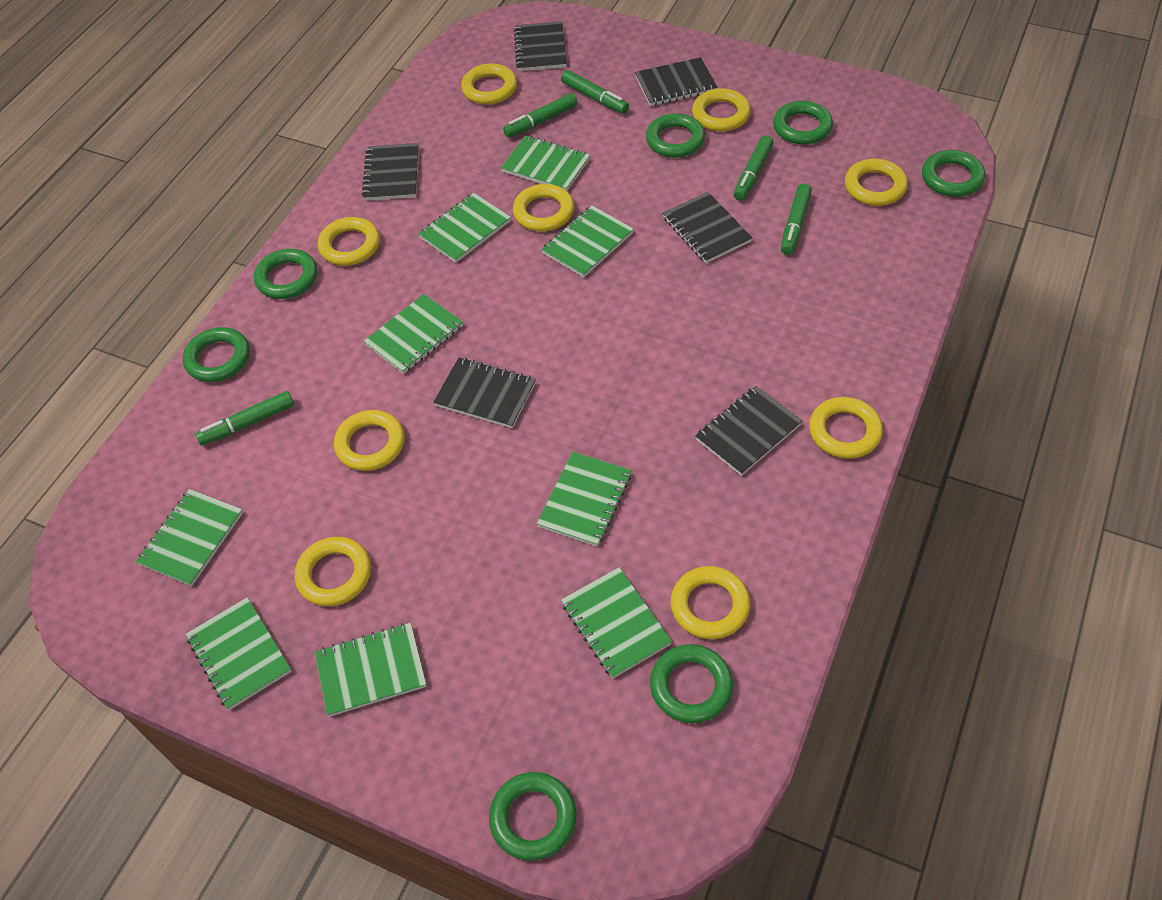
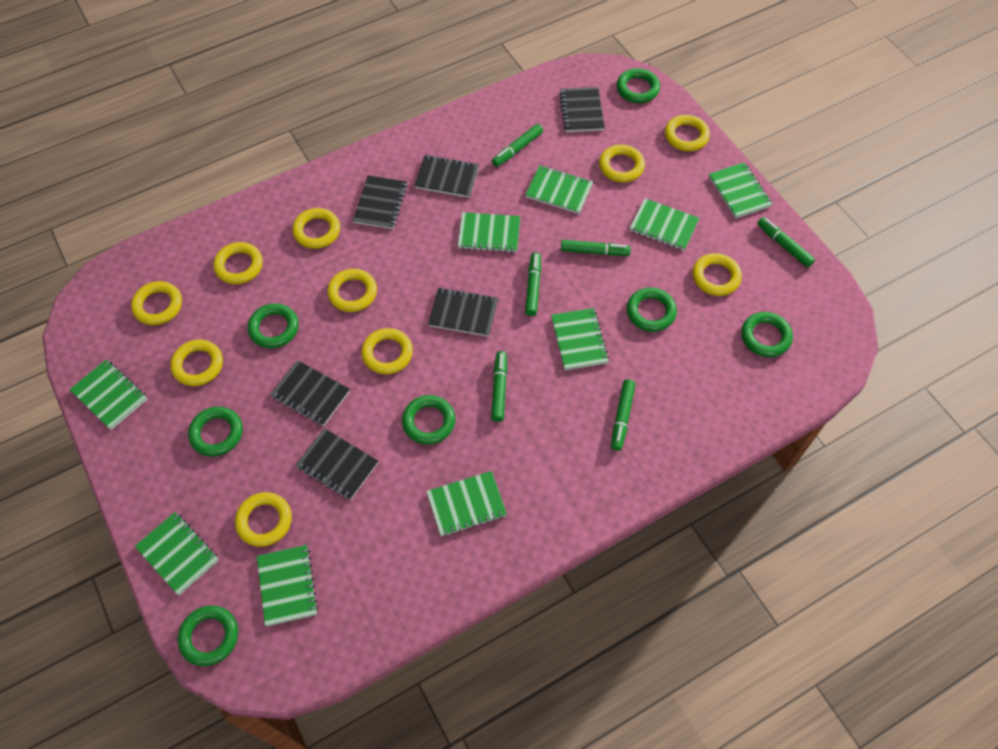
green marker: 5 -> 6
yellow ring: 9 -> 10

